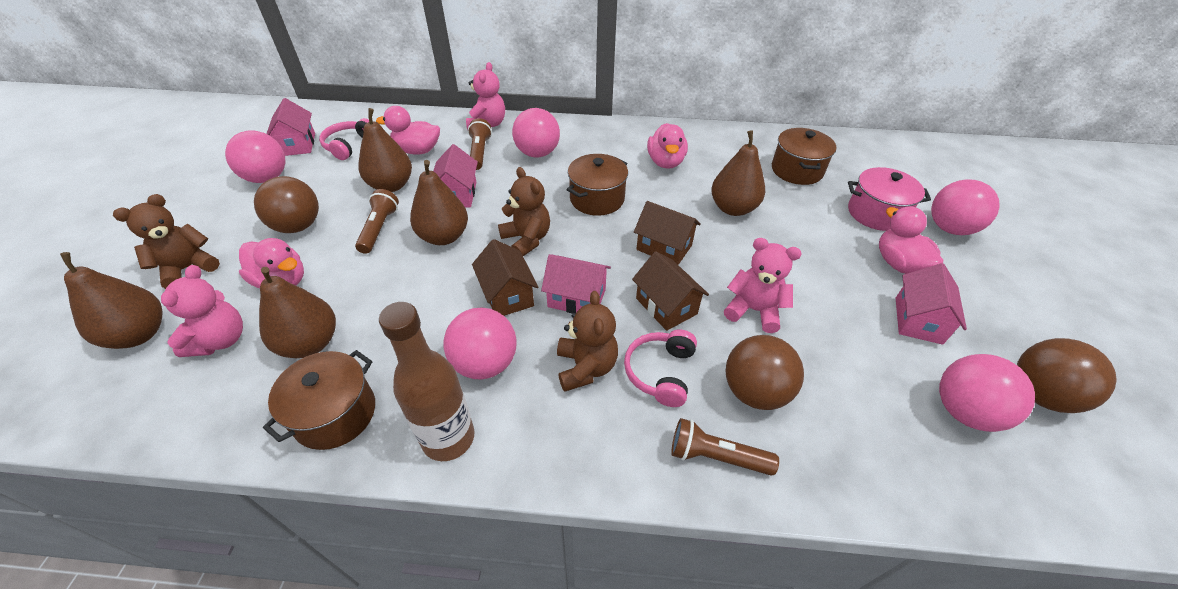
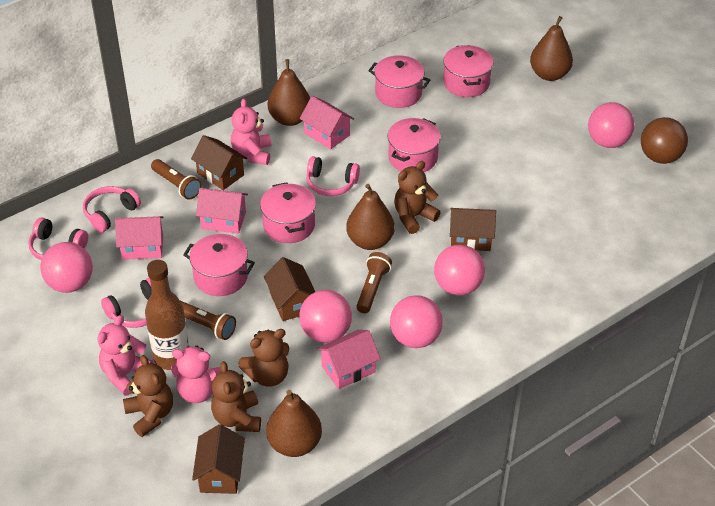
brown ball: 3 -> 1
brown house: 3 -> 4
brown pear: 5 -> 4
brown pot: 3 -> 0
brown teddy bear: 3 -> 4
pink duck: 4 -> 0
pink headphones: 2 -> 4
pink pot: 1 -> 5

